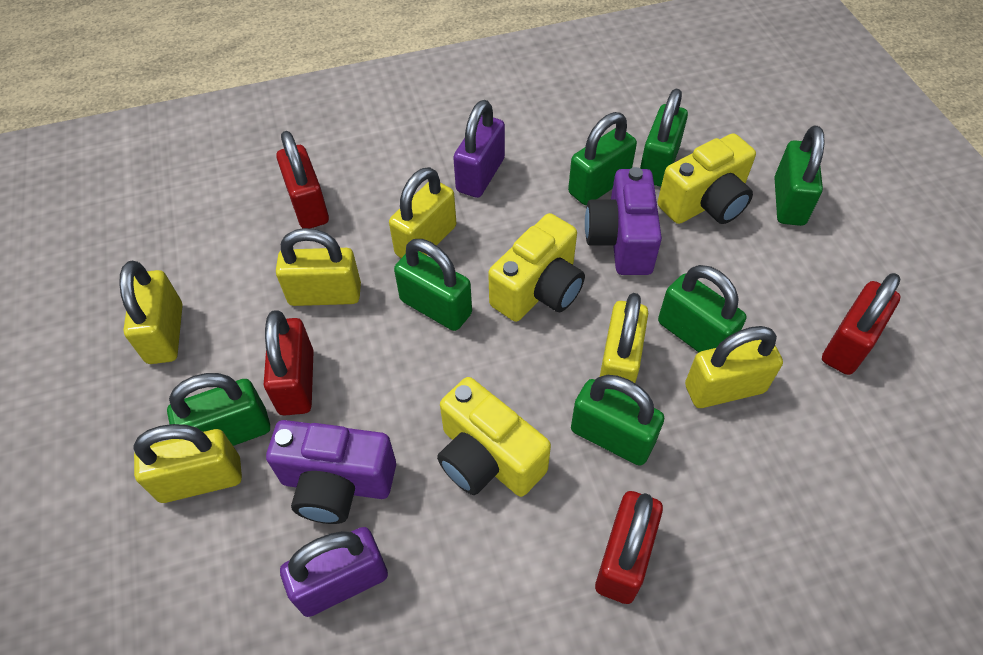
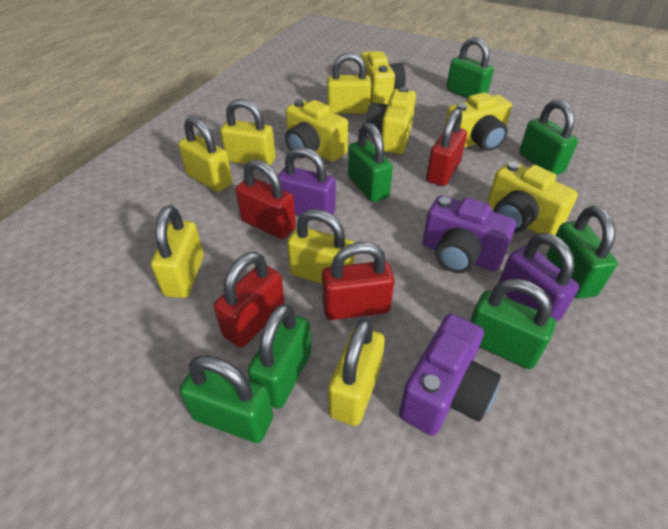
yellow camera: 3 -> 5

